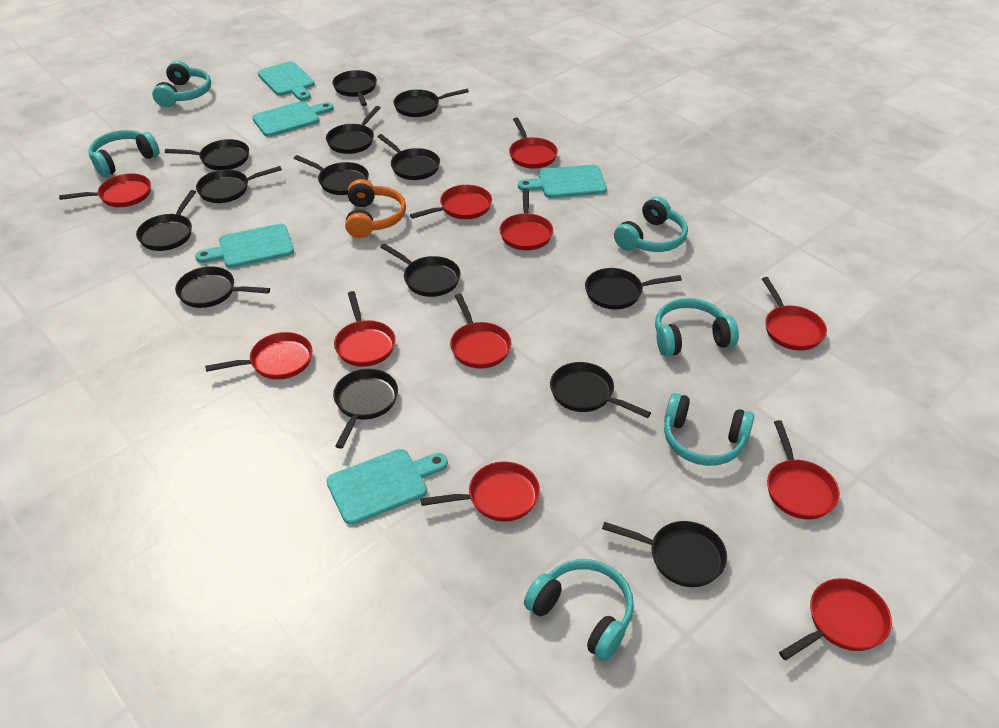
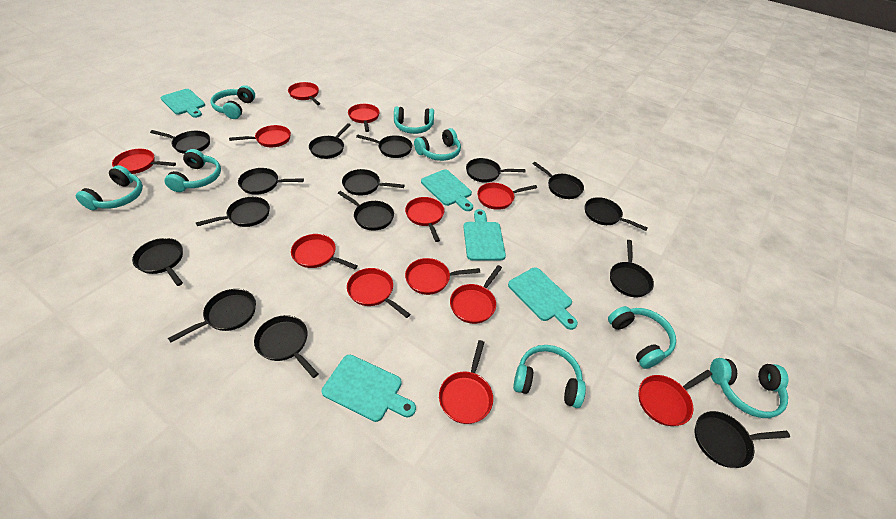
black pan: 14 -> 15
orange headphones: 1 -> 0
red pan: 11 -> 12
turquoise headphones: 6 -> 8

